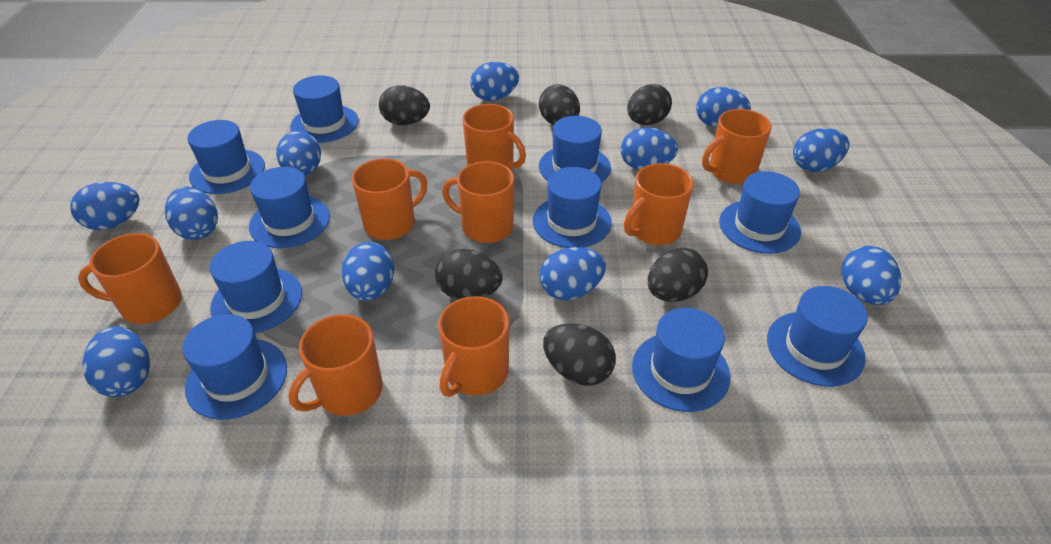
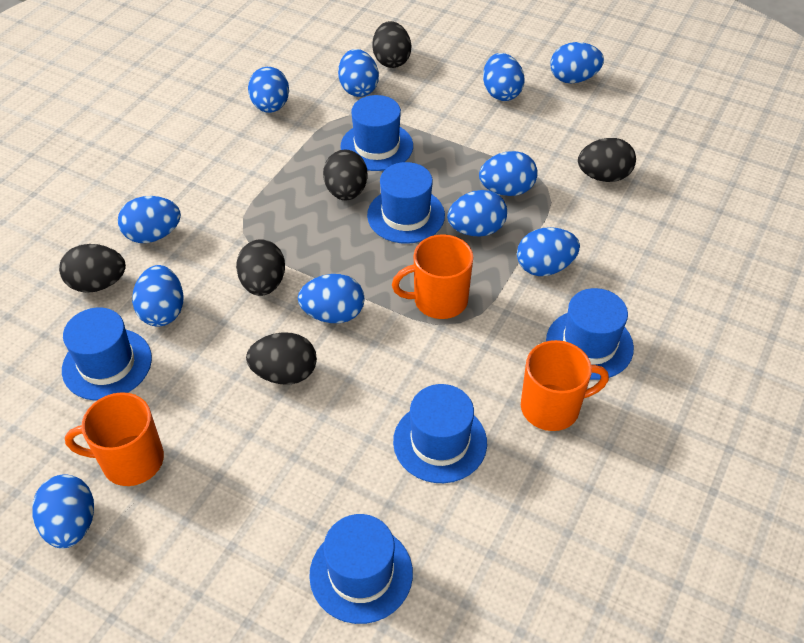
blue hat: 10 -> 6
orange mug: 8 -> 3

